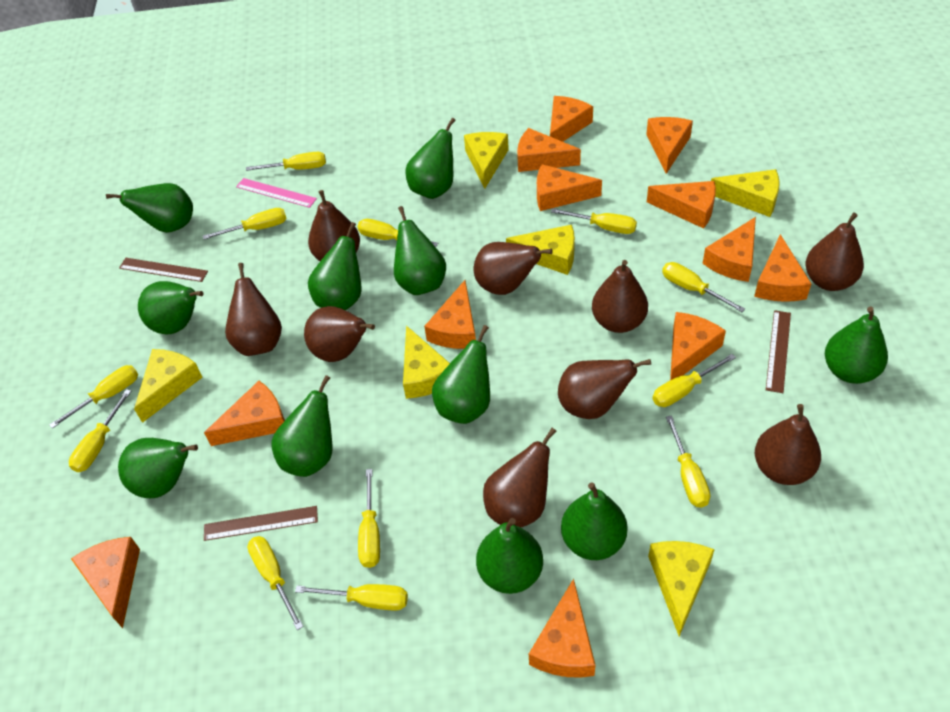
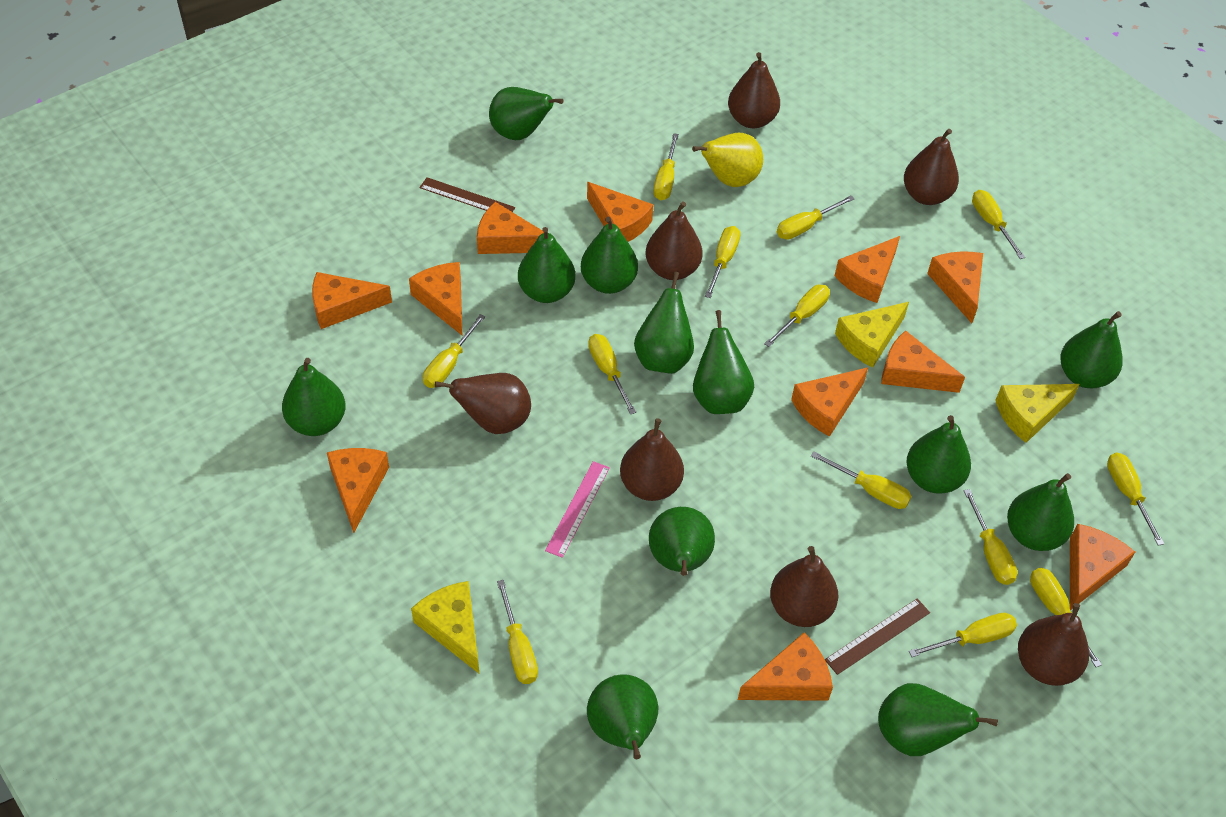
brown pear: 9 -> 7
brown ruler: 3 -> 2
green pear: 11 -> 12
orange cheese: 12 -> 11
yellow cheese: 6 -> 3
yellow pear: 0 -> 1
yellow screwdriver: 12 -> 13

